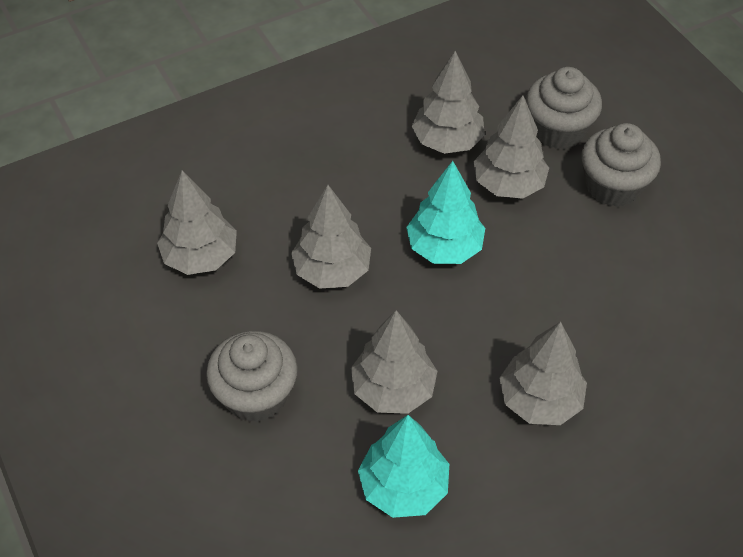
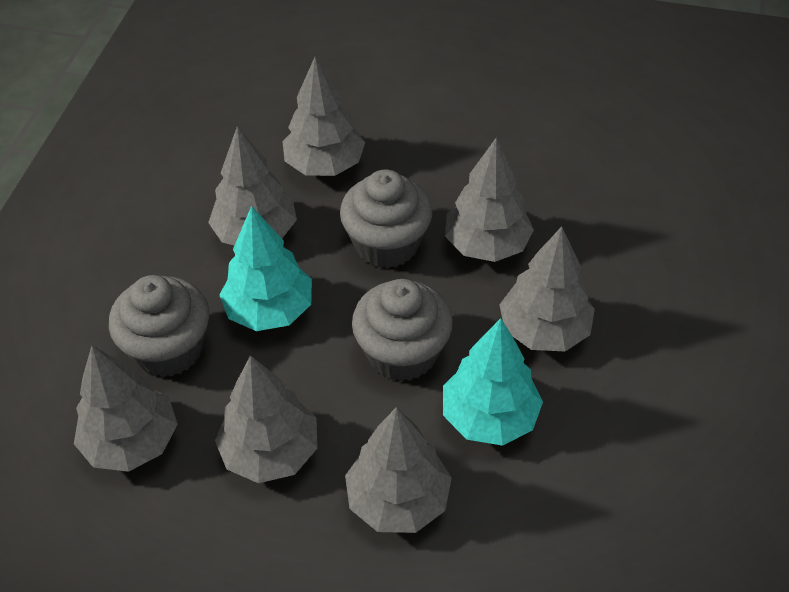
grey tree: 6 -> 7

